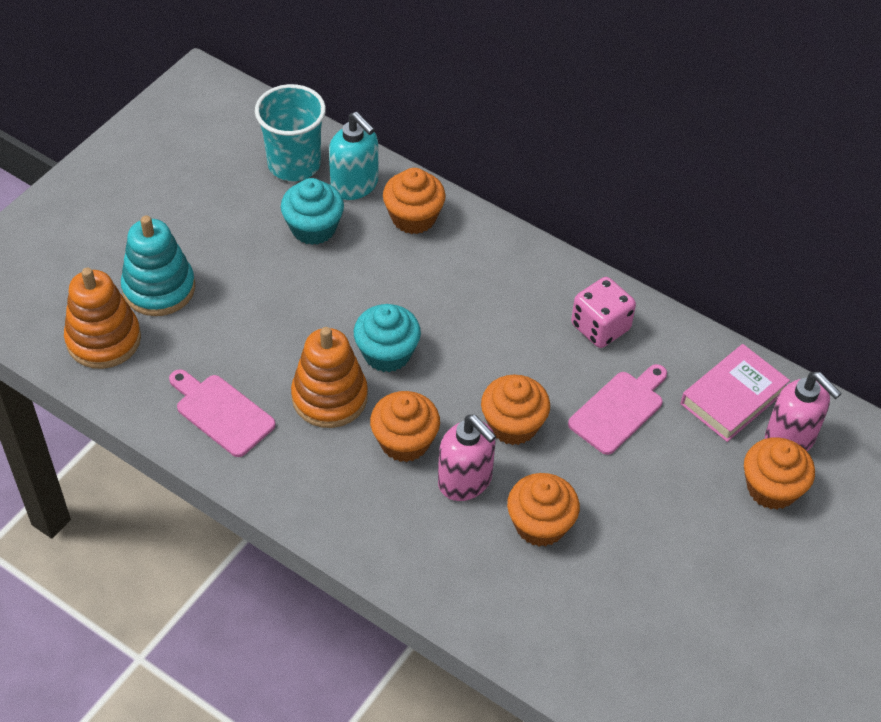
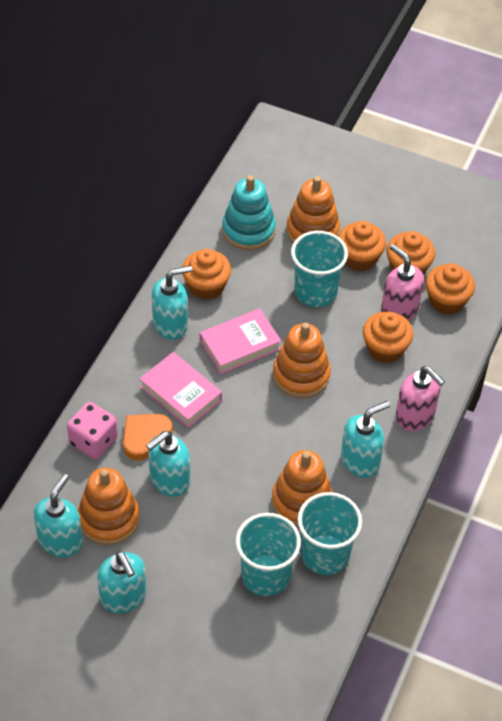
orange heart: 0 -> 1
orange stacking toy: 2 -> 4
pink book: 1 -> 2
pink cutting board: 2 -> 0
turquoise cup: 1 -> 3
turquoise cupcake: 2 -> 0
turquoise soap dispenser: 1 -> 5

